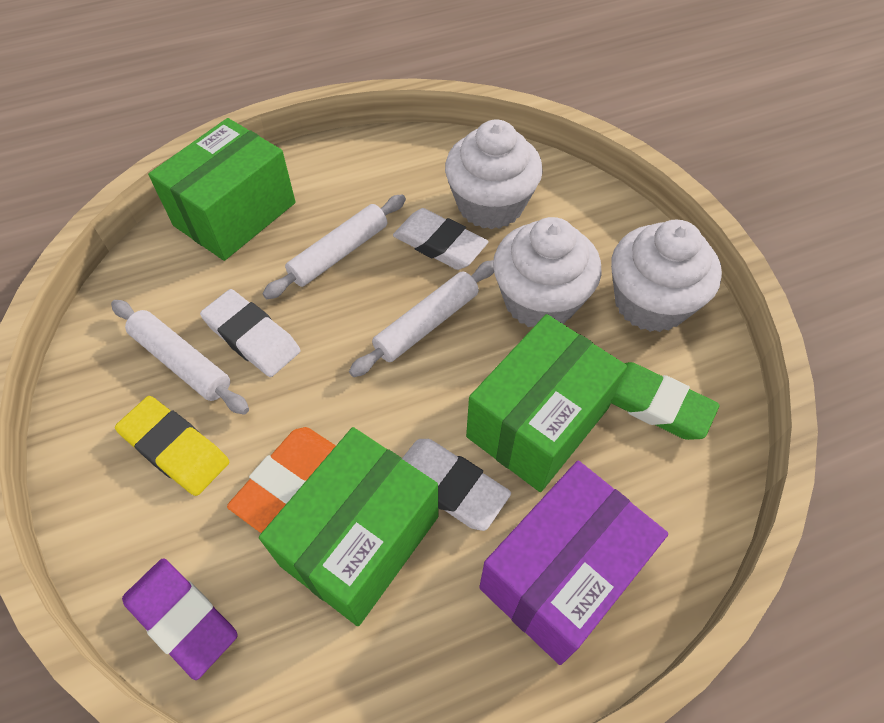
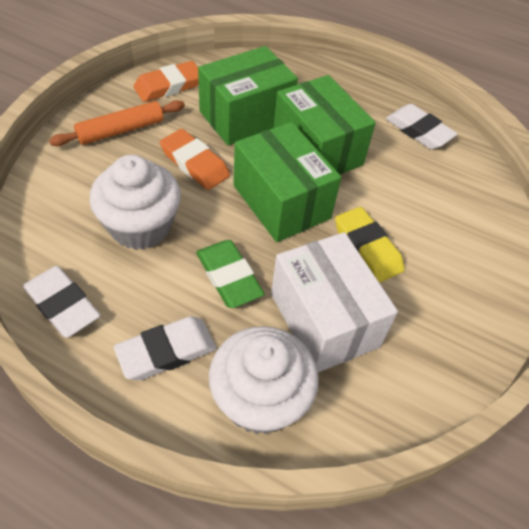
orange eraser: 1 -> 2
orange rolling pin: 0 -> 1
purple box: 1 -> 0
purple eraser: 1 -> 0
white box: 0 -> 1
white cupcake: 3 -> 2
white rolling pin: 3 -> 0

